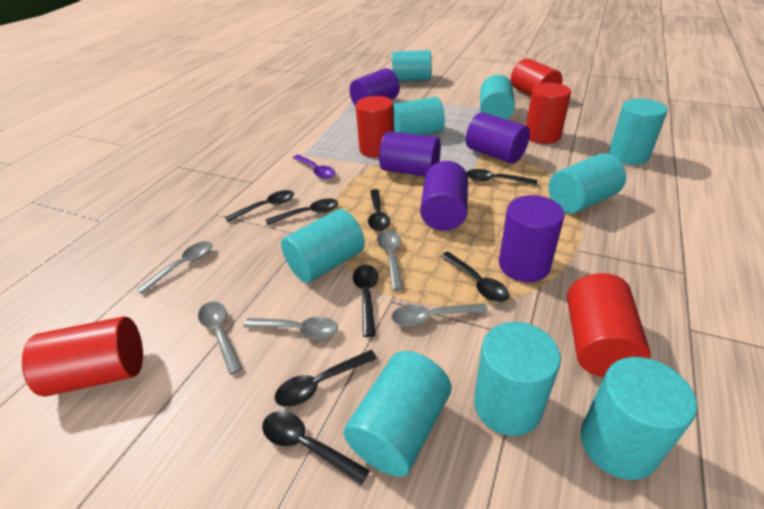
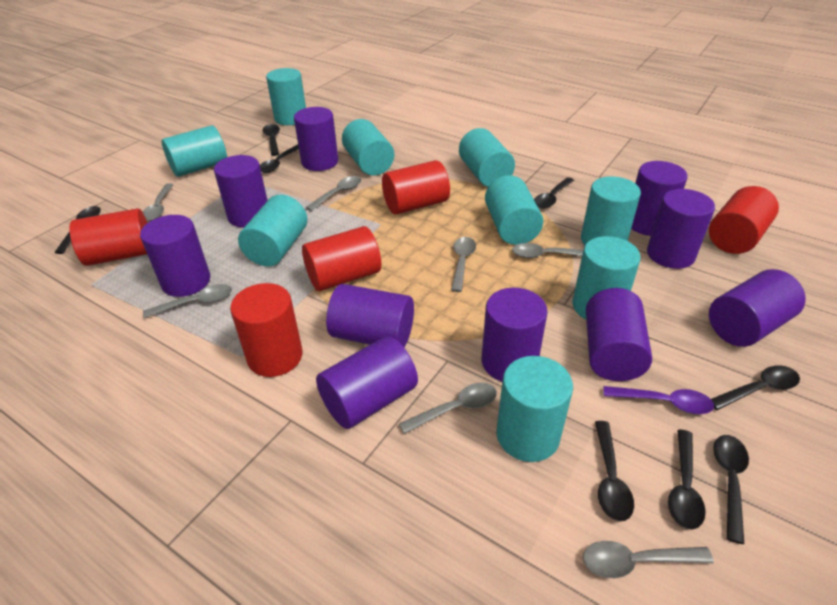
grey spoon: 5 -> 7
purple cylinder: 5 -> 10

